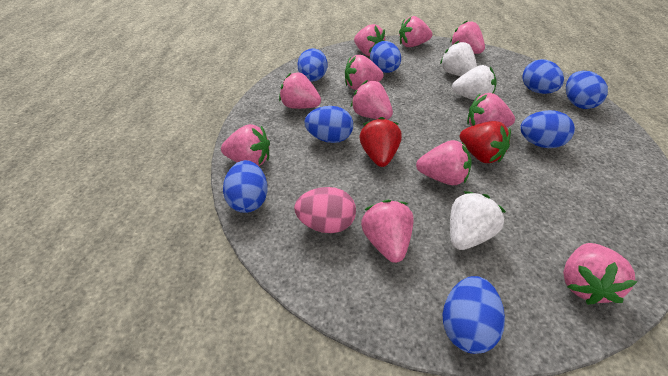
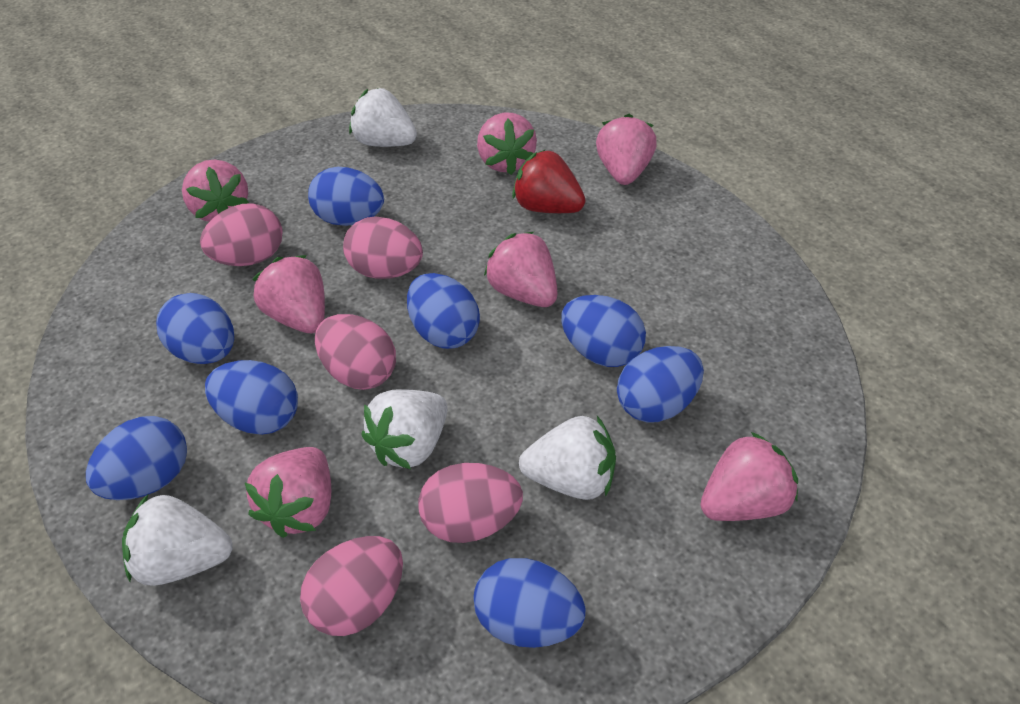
pink egg: 1 -> 5
pink strawberry: 11 -> 7
red strawberry: 2 -> 1
white strawberry: 3 -> 4

